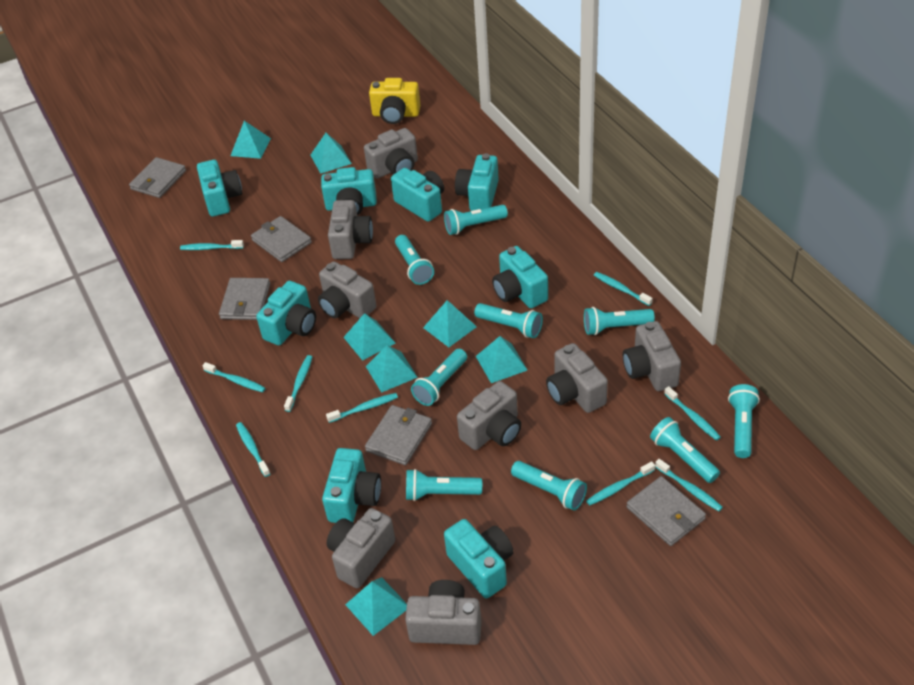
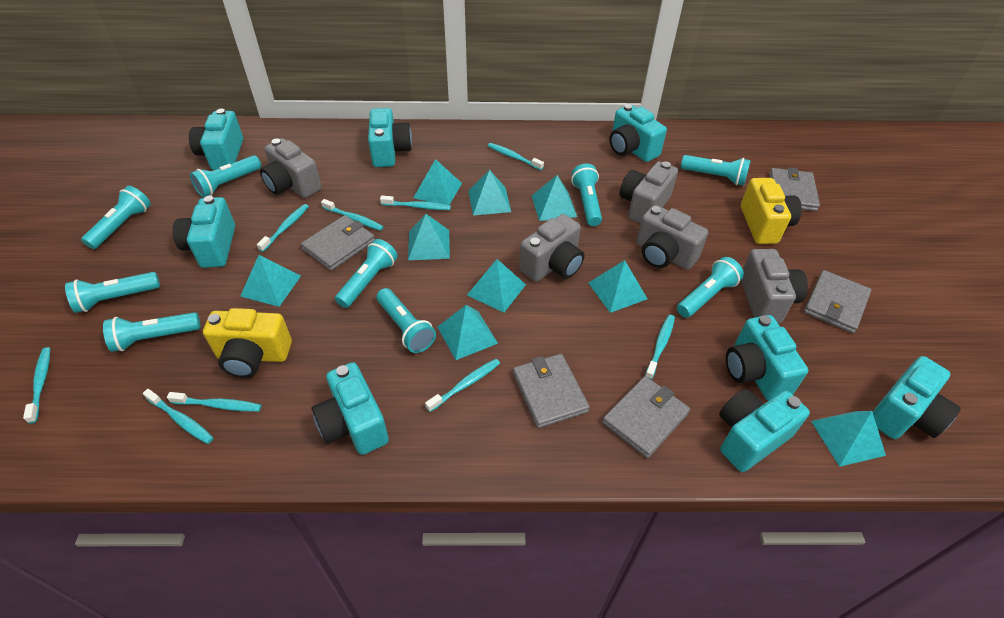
grey camera: 8 -> 5
turquoise pyramid: 7 -> 9
yellow camera: 1 -> 2

